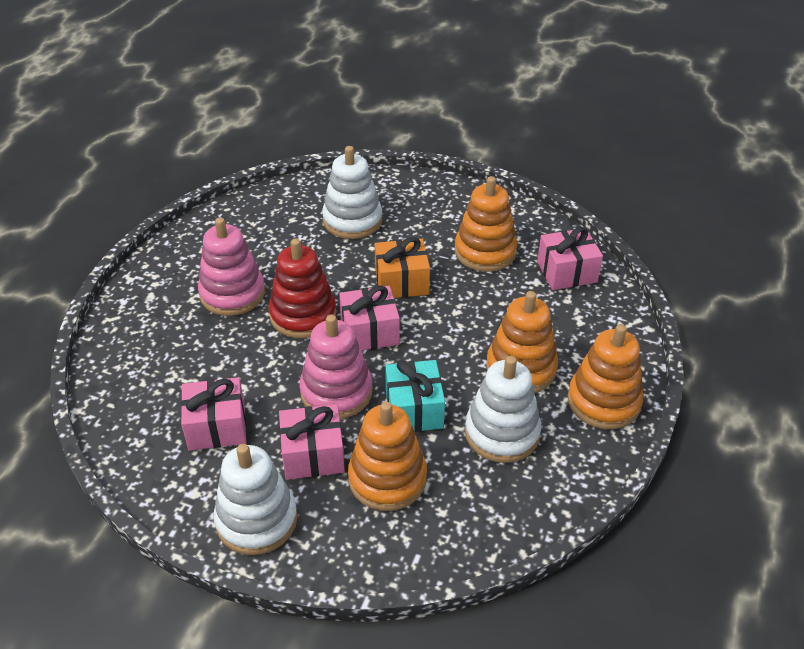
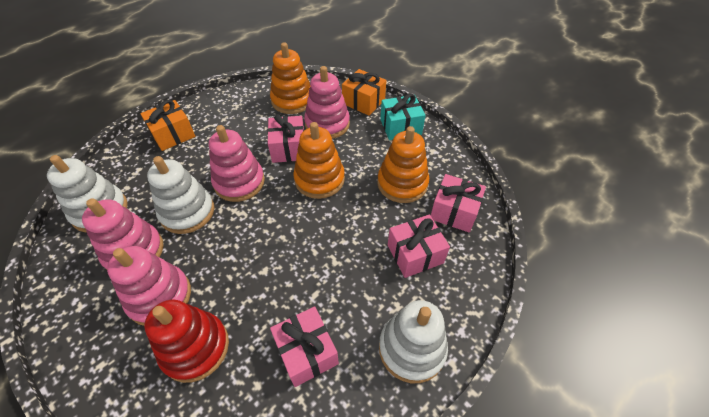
orange gift: 1 -> 2
orange stacking toy: 4 -> 3
pink stacking toy: 2 -> 4

